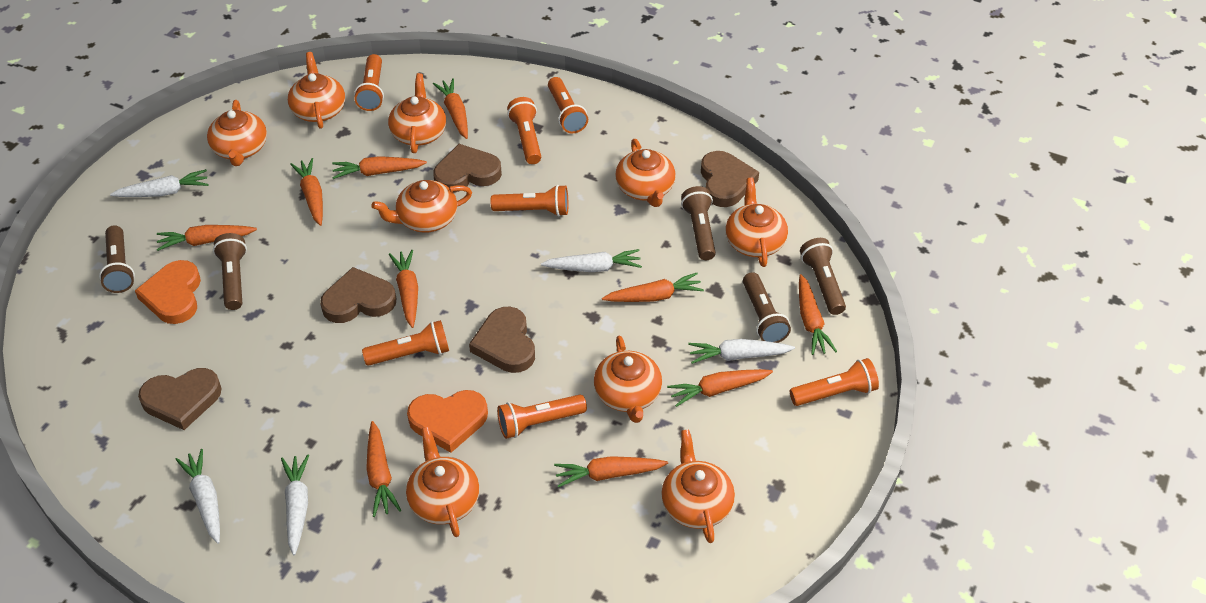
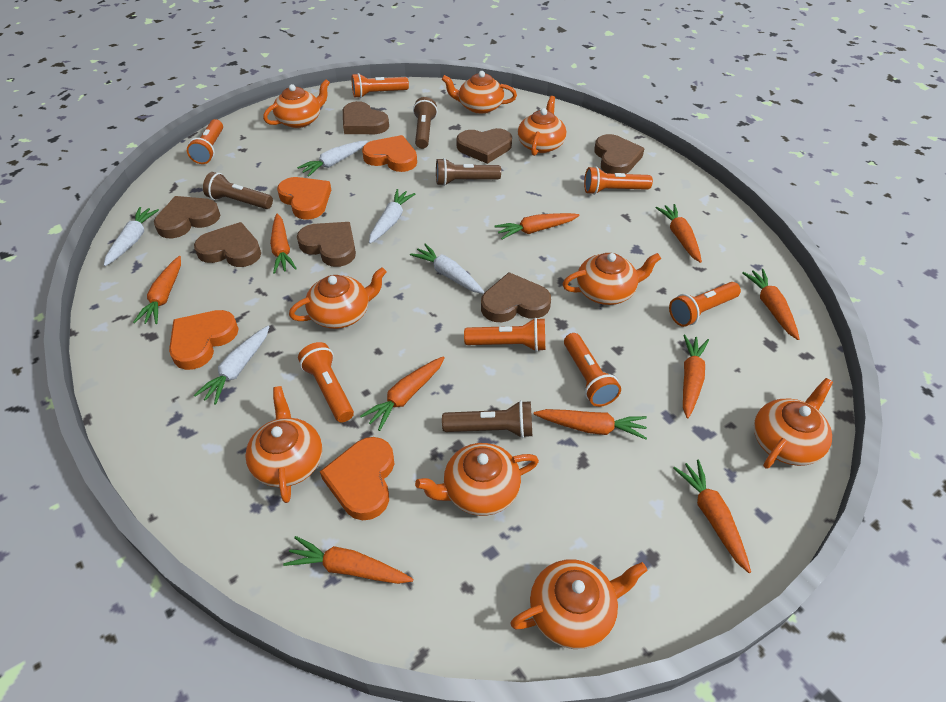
brown flashlight: 5 -> 4
brown heart: 5 -> 7
orange heart: 2 -> 4

